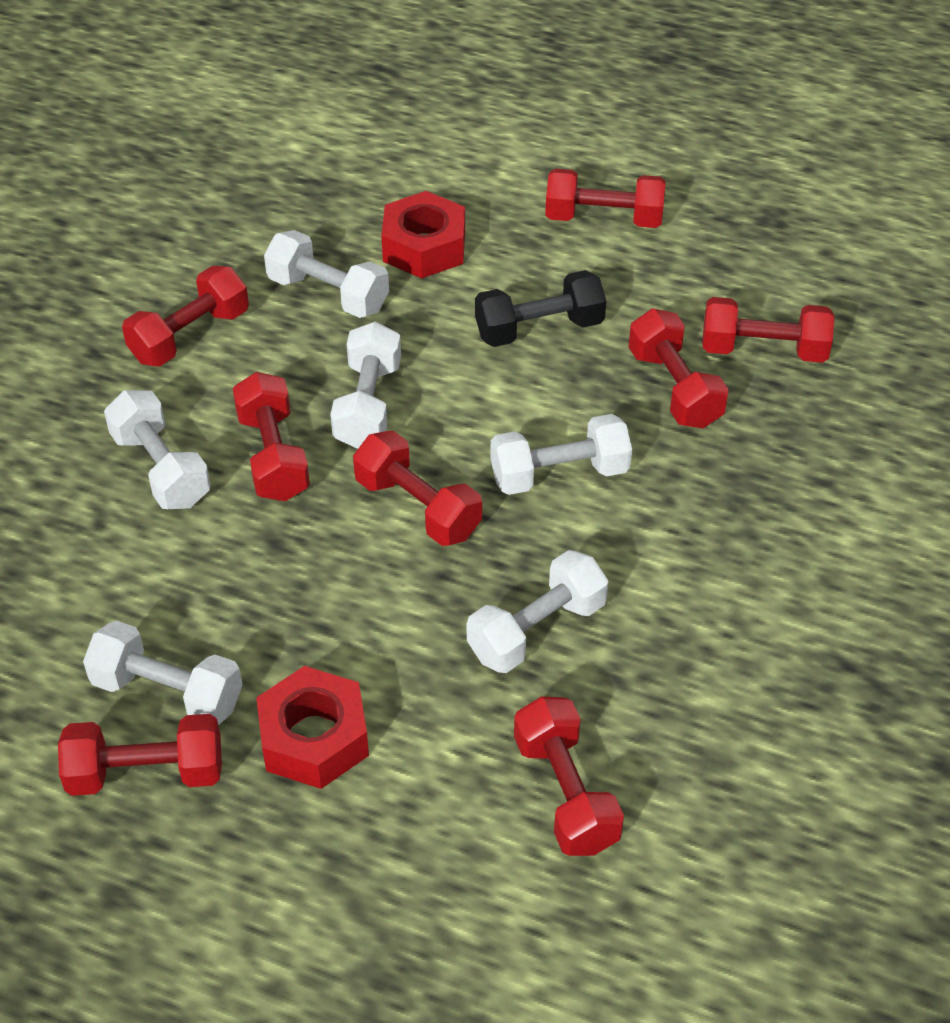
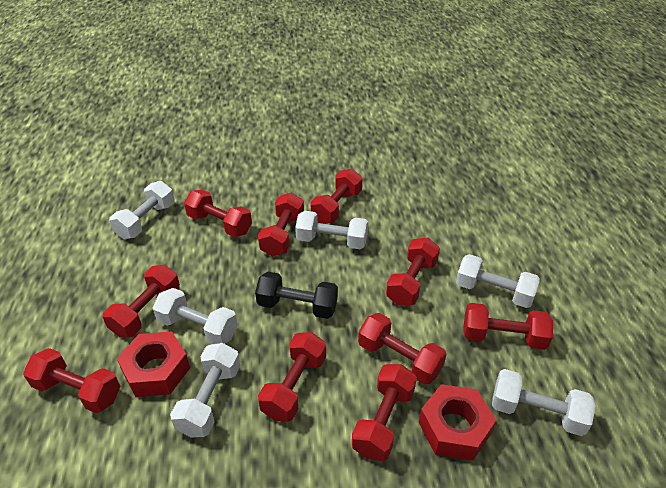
red dumbbell: 8 -> 10

